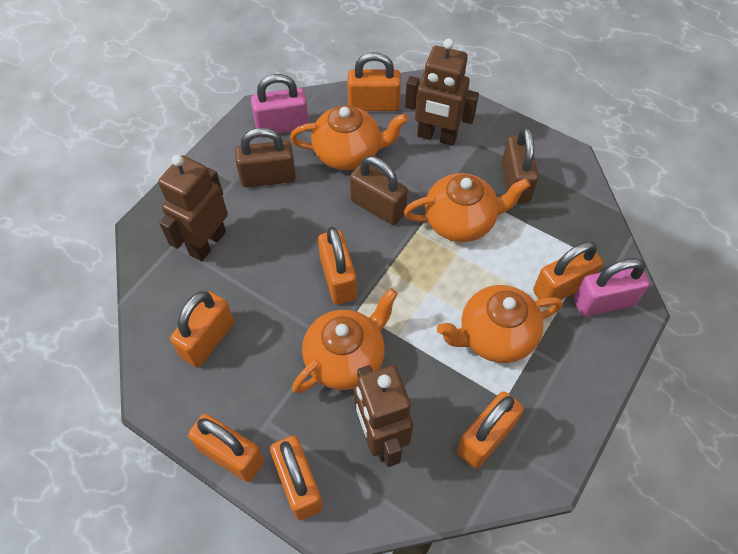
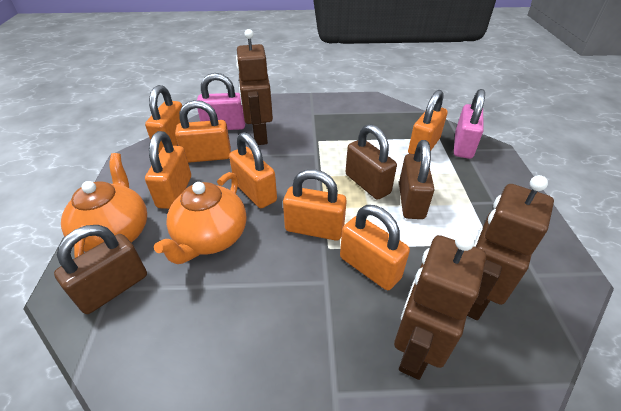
orange teapot: 4 -> 2

